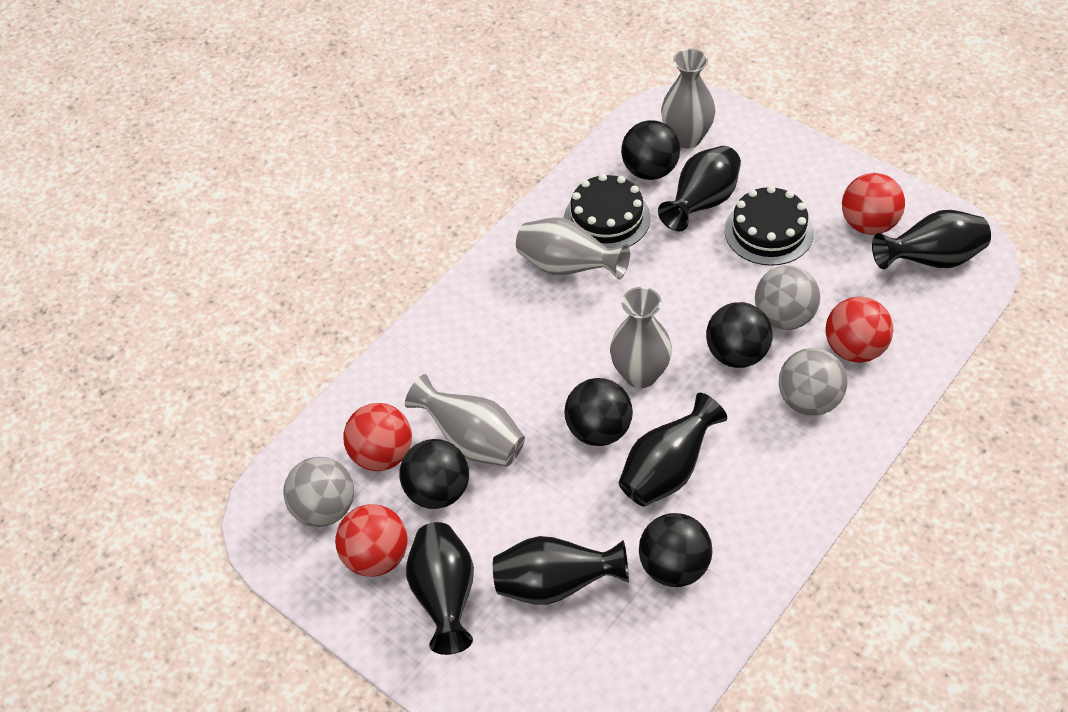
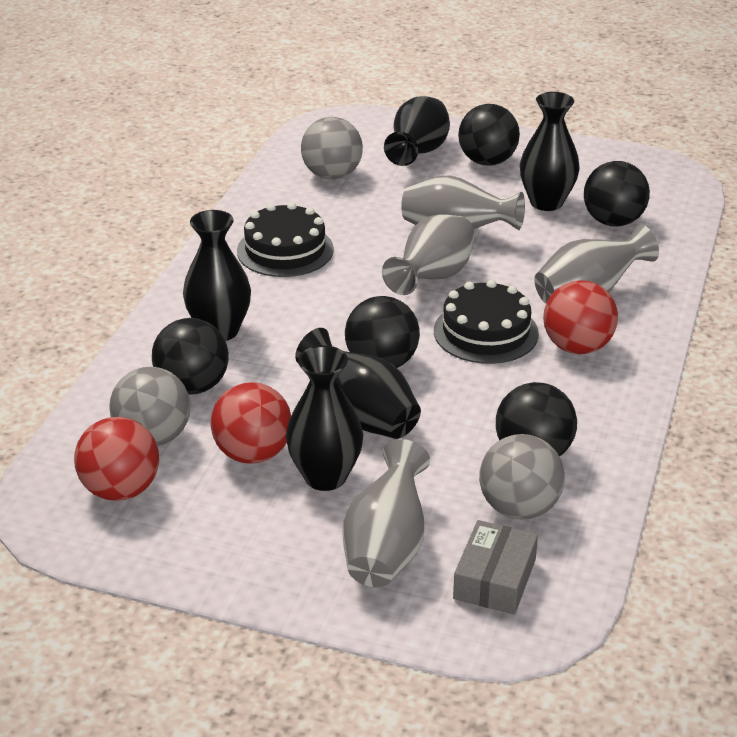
grey box: 0 -> 1
red ball: 4 -> 3

